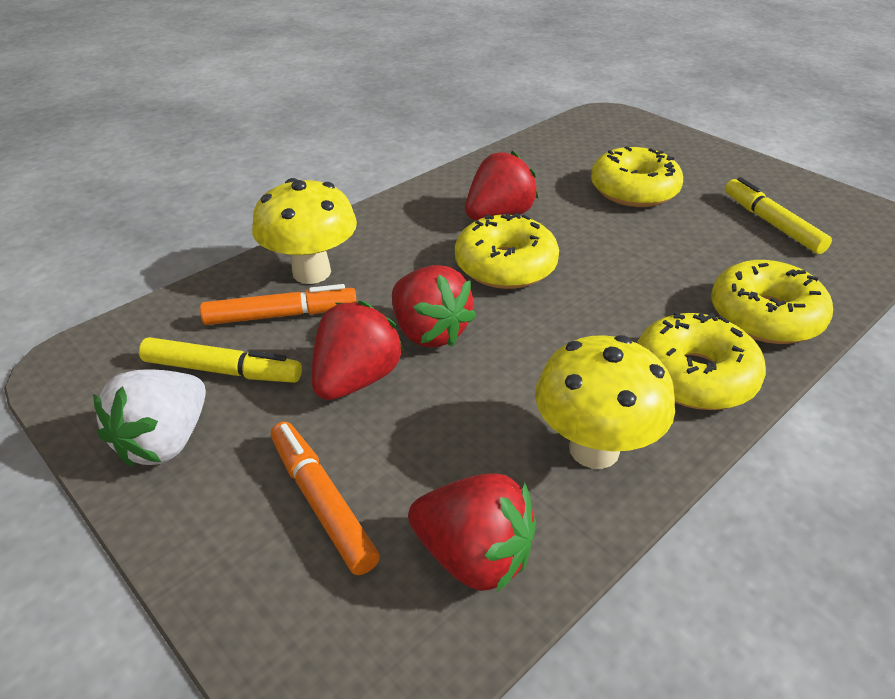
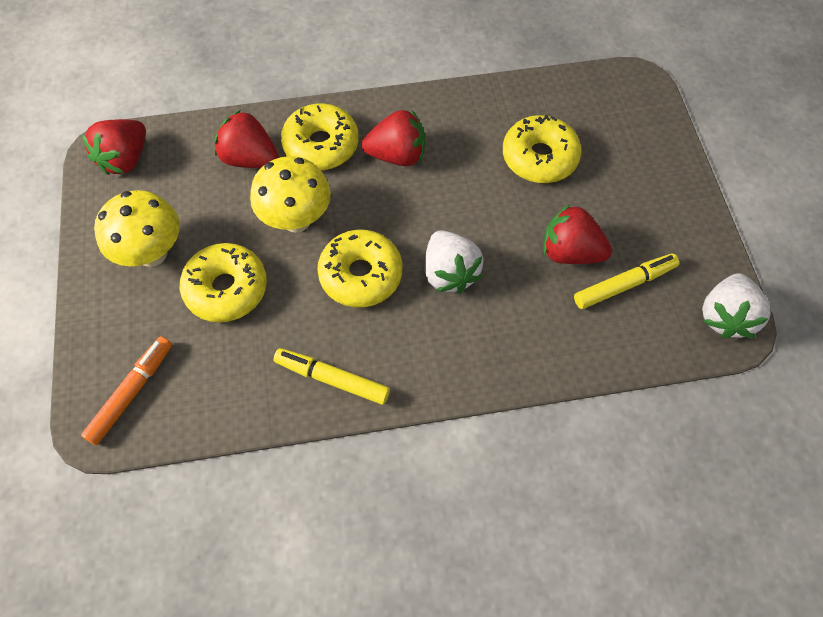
orange marker: 2 -> 1
white strawberry: 1 -> 2

